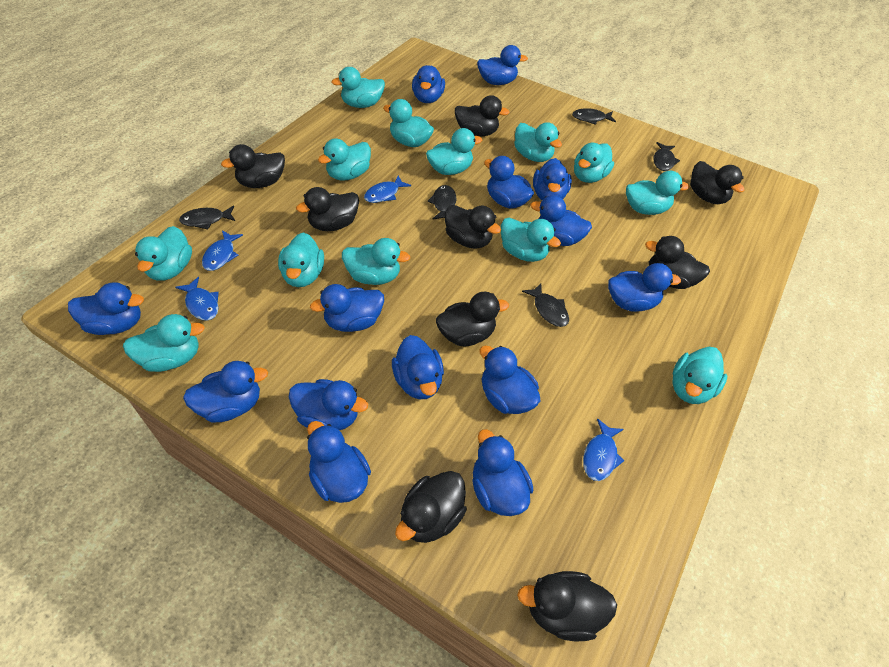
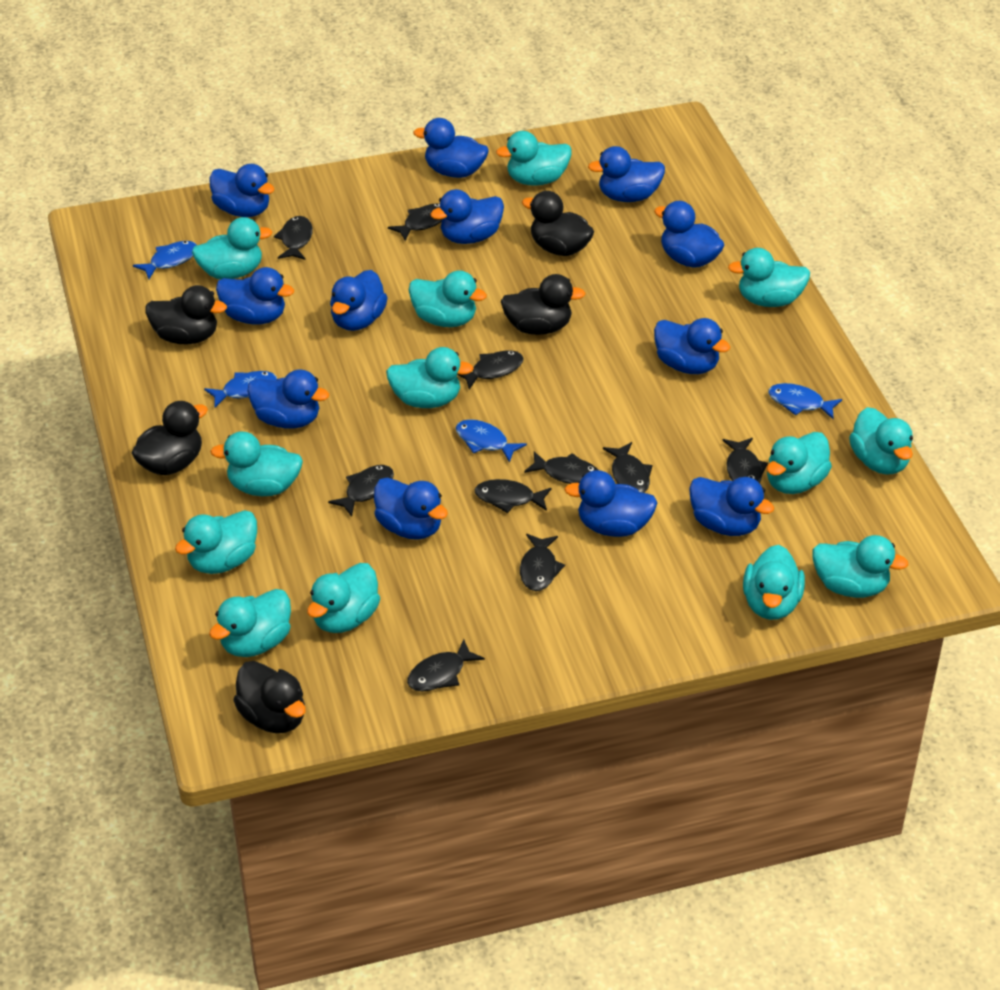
black duck: 9 -> 5
black fish: 5 -> 10
blue duck: 14 -> 12

